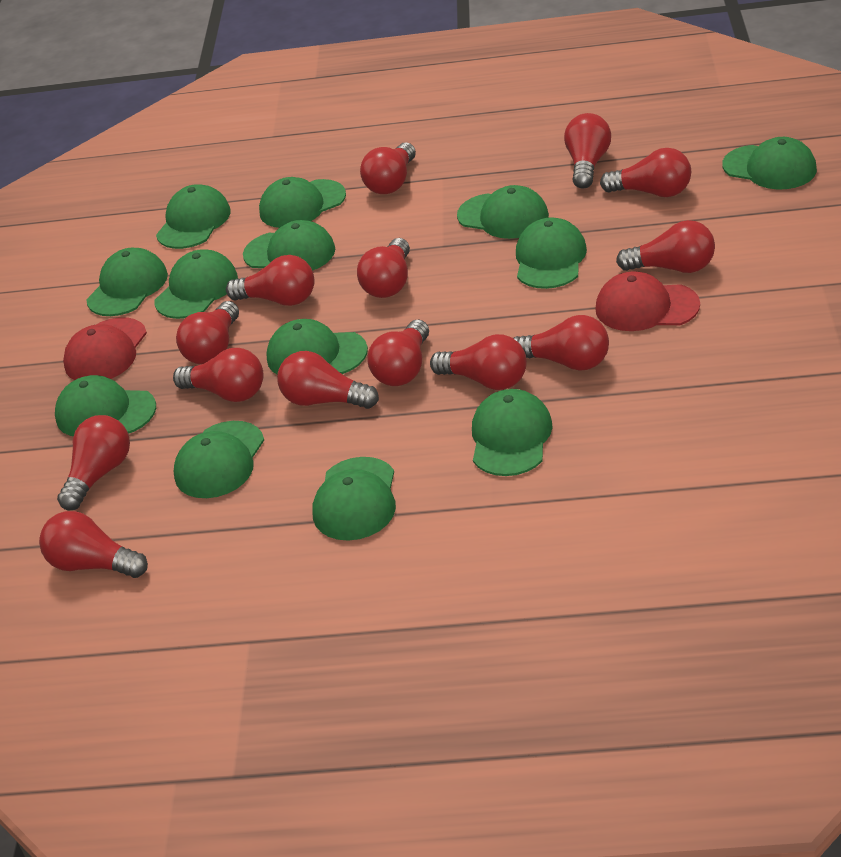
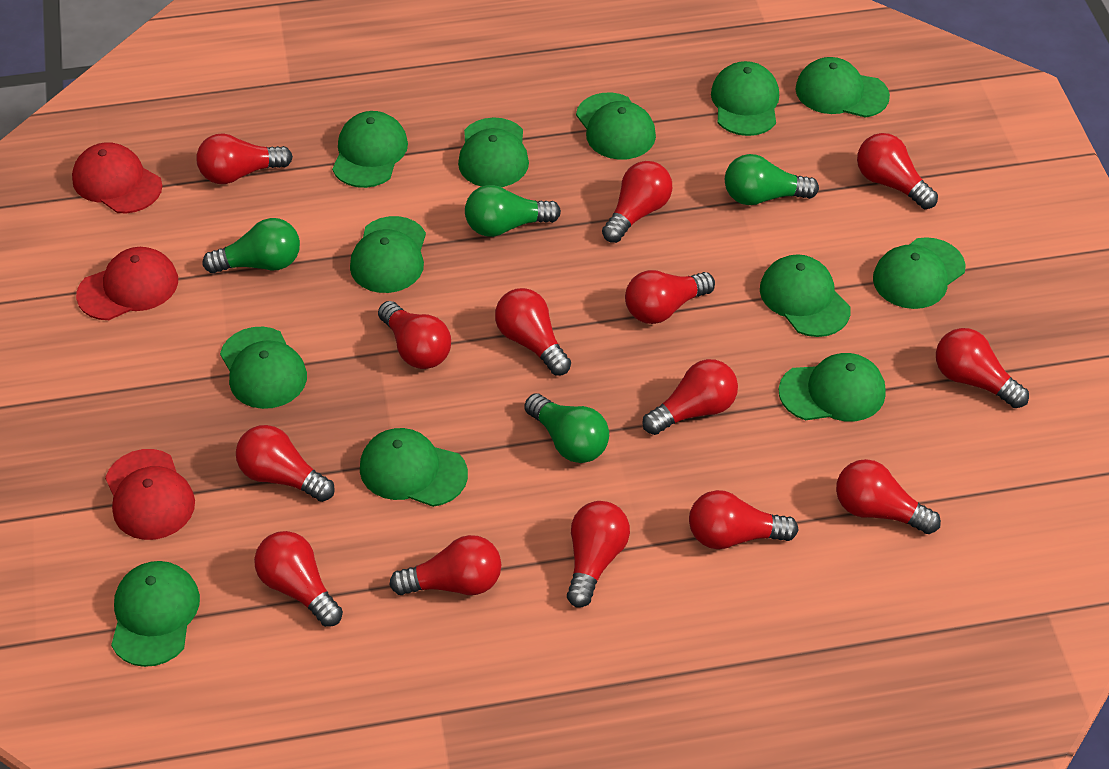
green cap: 13 -> 12
green light bulb: 0 -> 4
red cap: 2 -> 3

